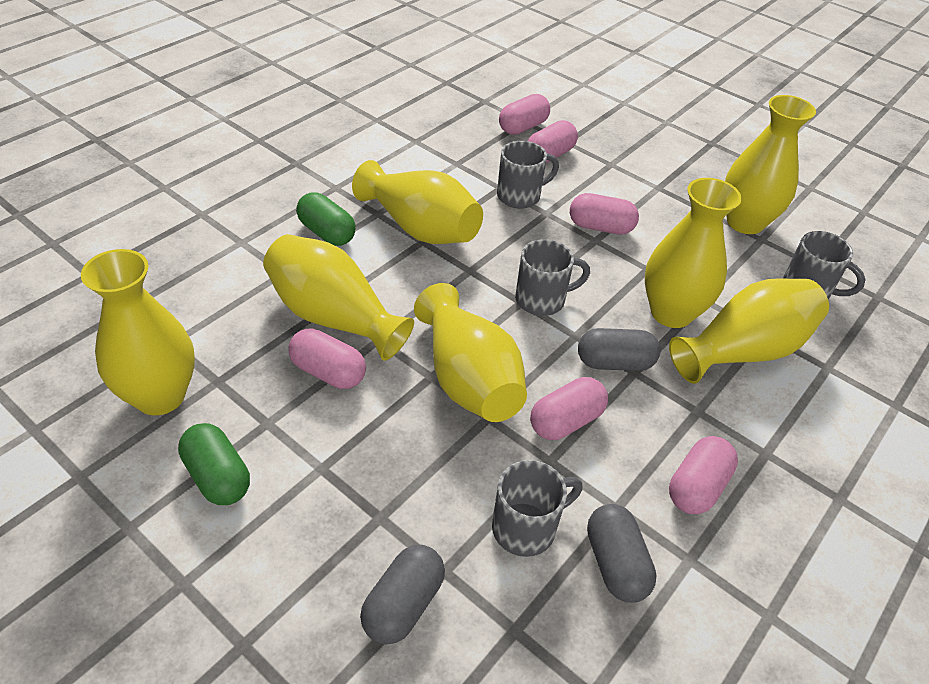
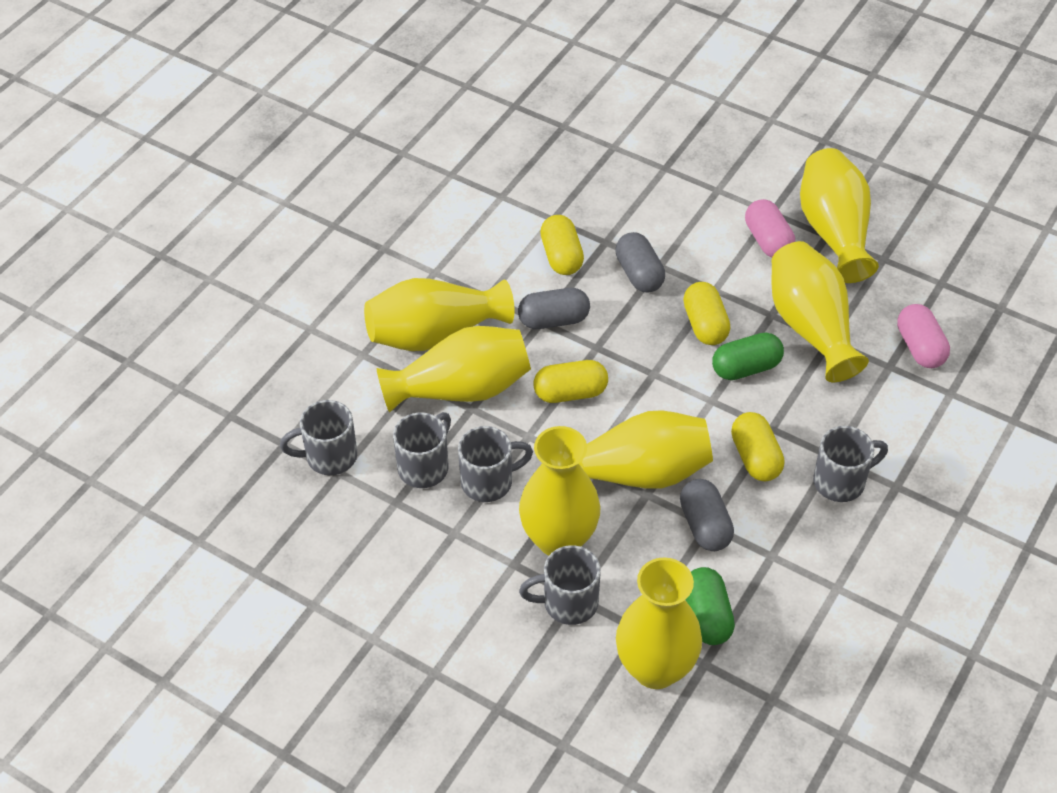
grey mug: 4 -> 5
pink capsule: 6 -> 2
yellow capsule: 0 -> 4

